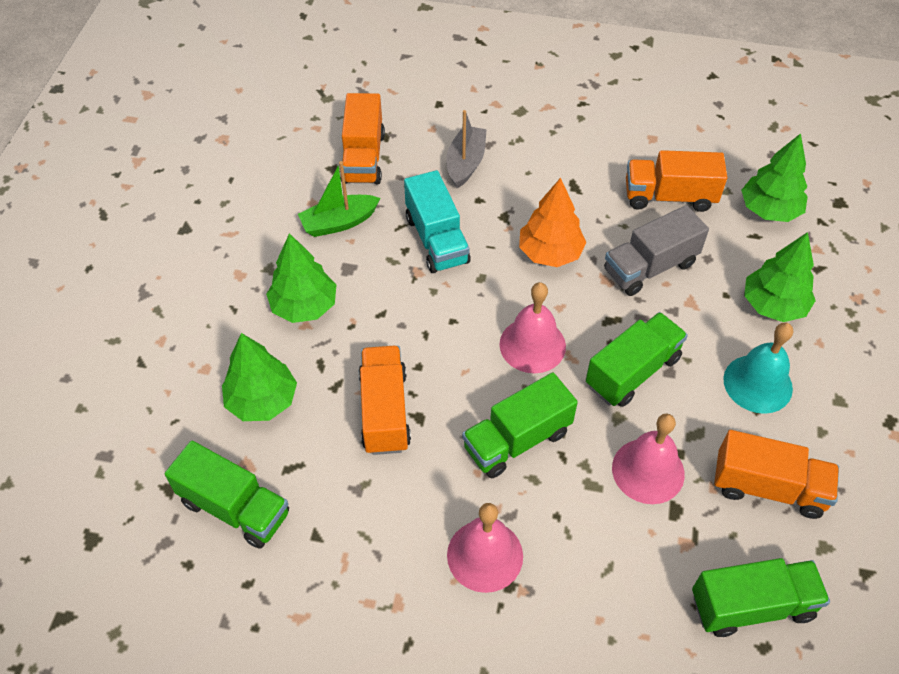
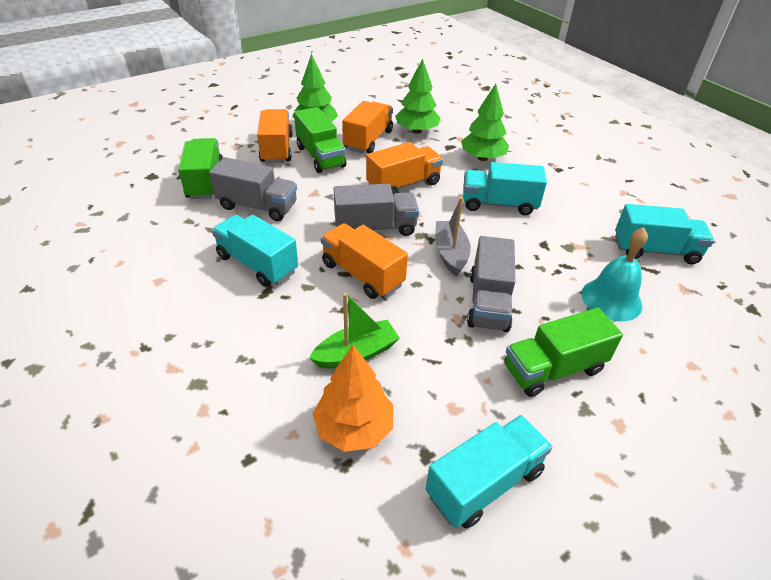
green tree: 4 -> 3
green truck: 4 -> 3
grey truck: 1 -> 3
pink bell: 3 -> 0
turquoise truck: 1 -> 4

